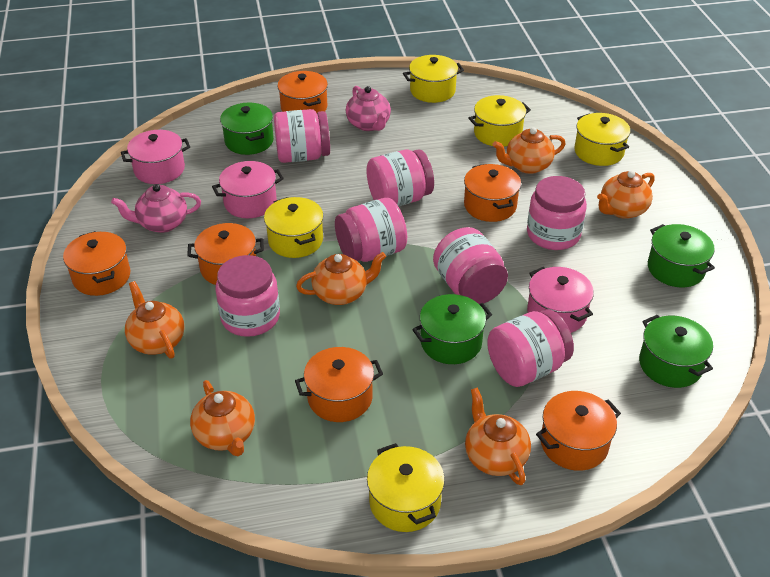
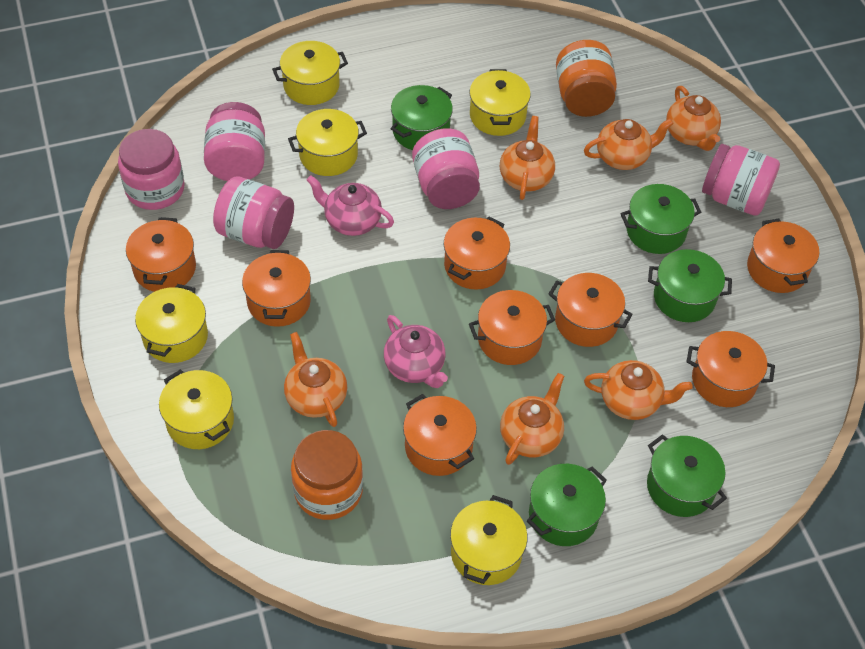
green pot: 4 -> 5
orange jar: 0 -> 2
orange pot: 6 -> 8
pink jar: 7 -> 5
pink pot: 3 -> 0
yellow pot: 5 -> 6

